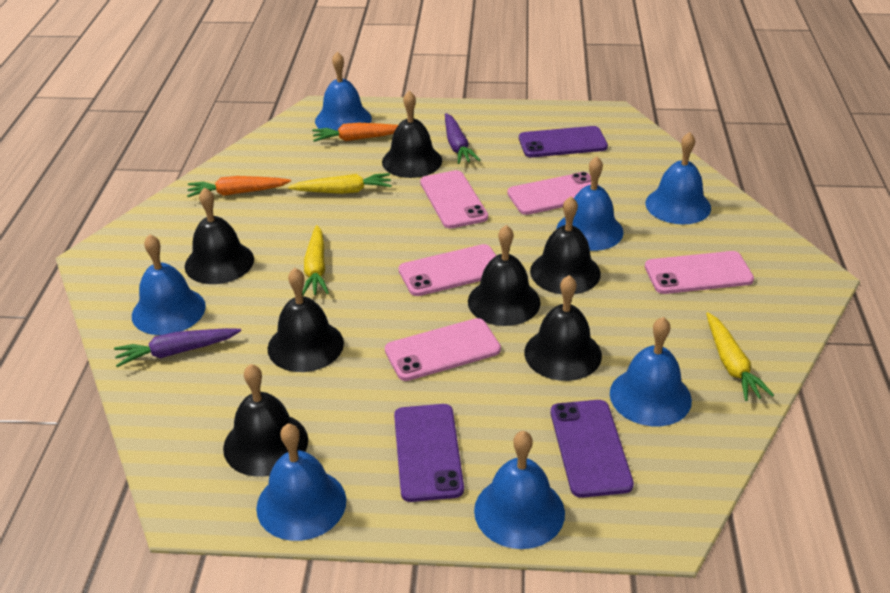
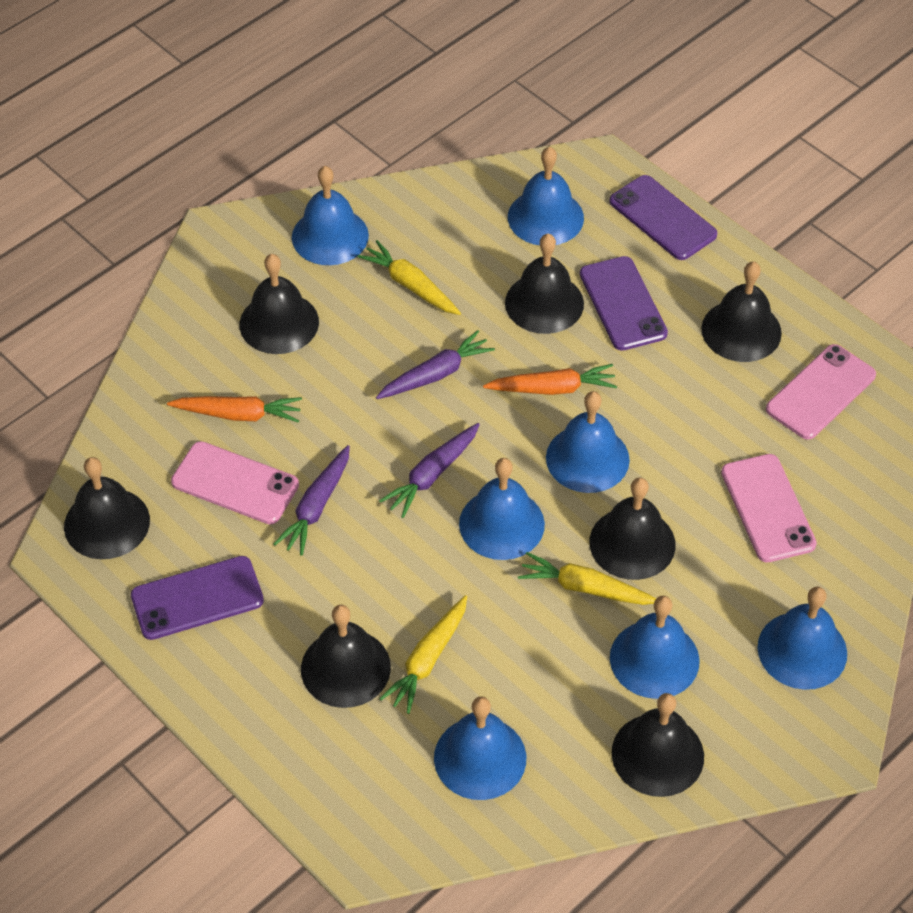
pink phone: 5 -> 3
purple carrot: 2 -> 3

